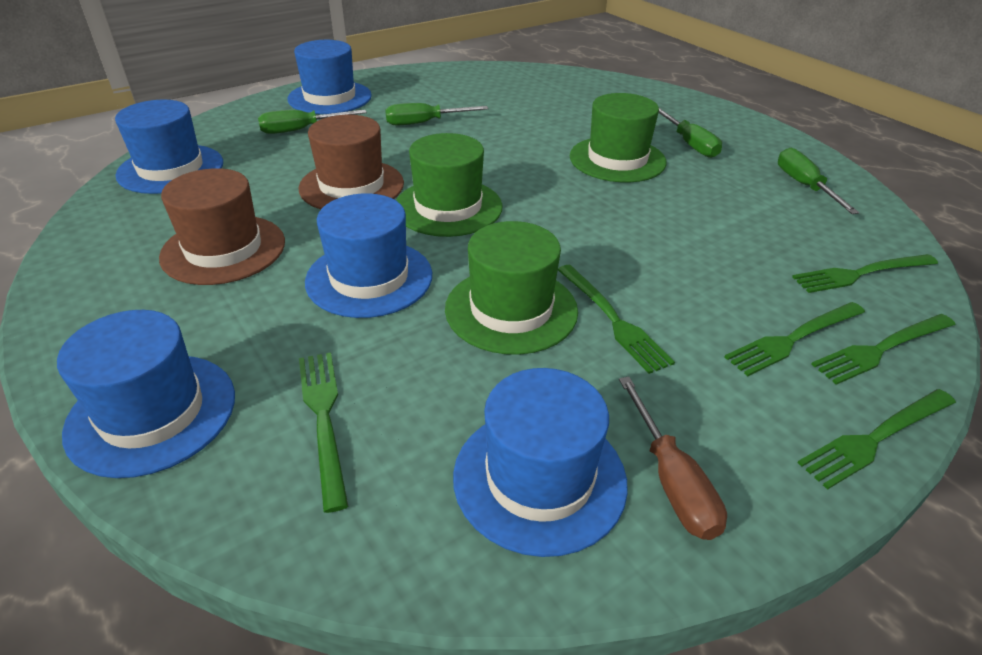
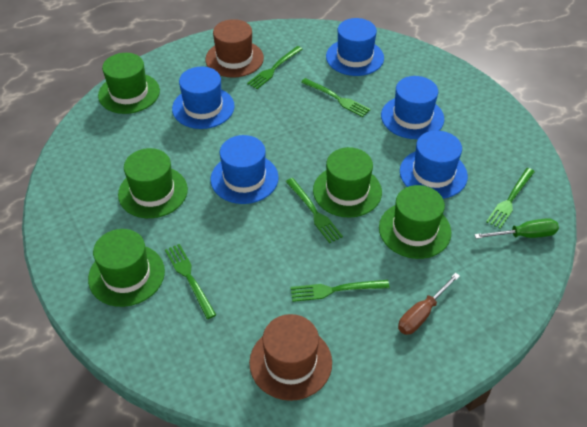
green hat: 3 -> 5
green screwdriver: 4 -> 1

